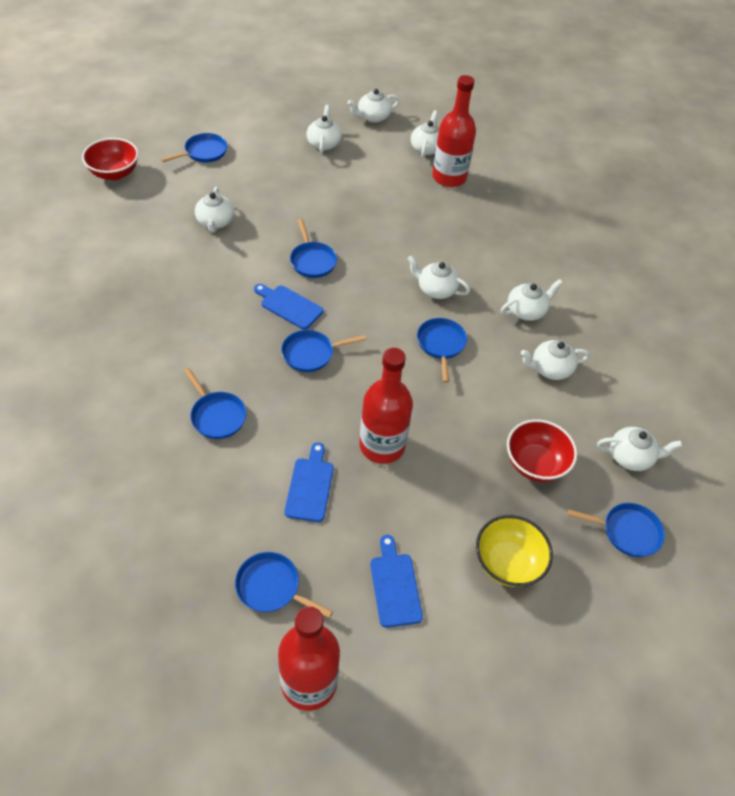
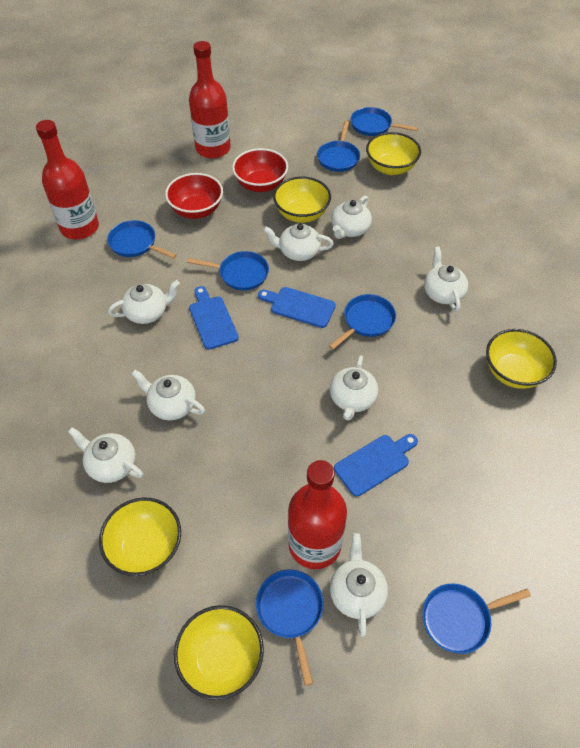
yellow bowl: 1 -> 5

